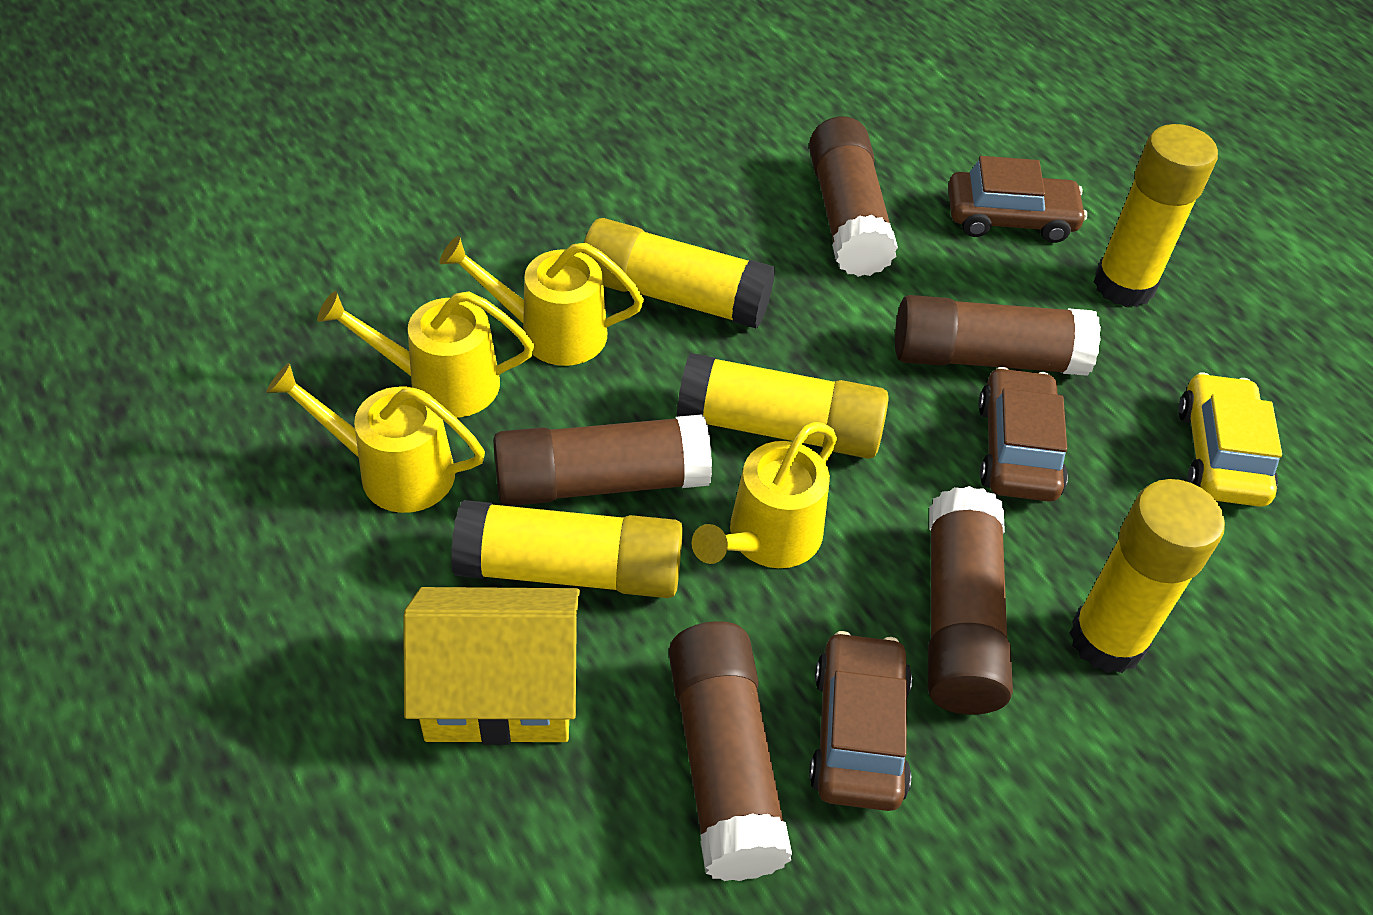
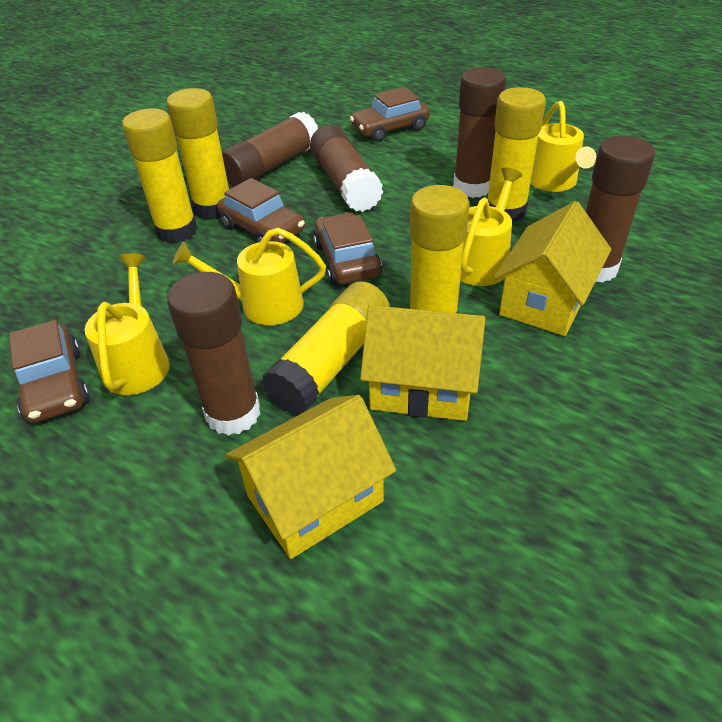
brown car: 3 -> 4
yellow car: 1 -> 0
yellow house: 1 -> 3

